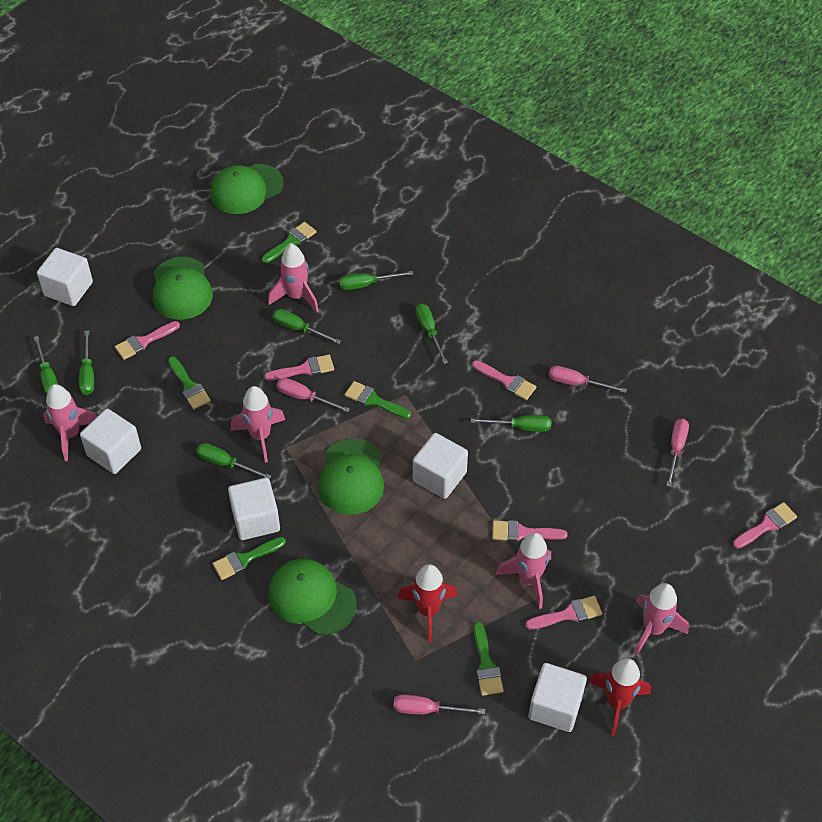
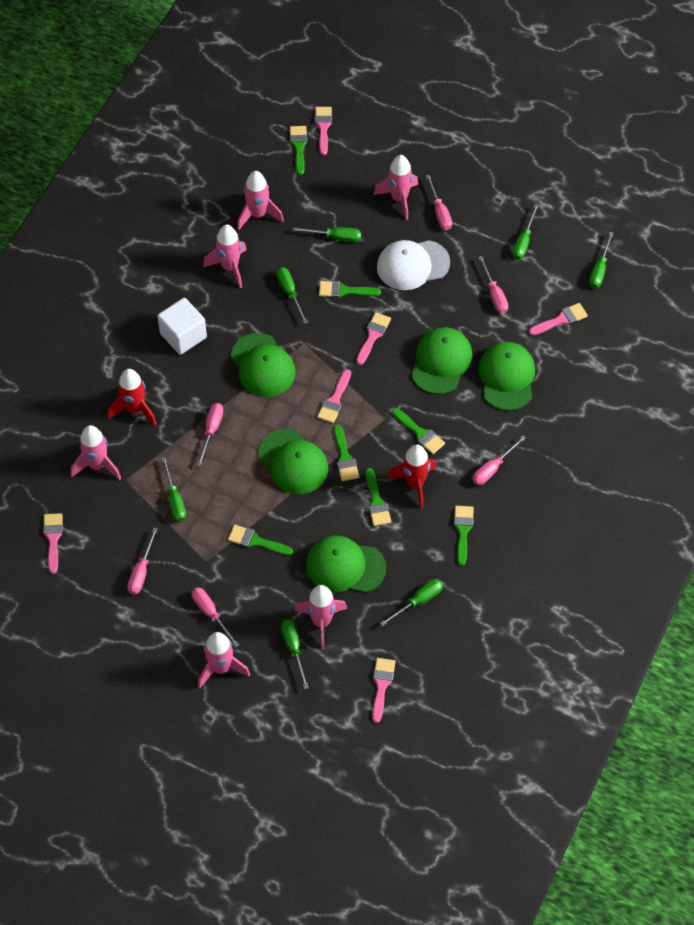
green brush: 5 -> 7
green cap: 4 -> 5
pink rocket: 5 -> 6
pink screwdriver: 4 -> 6
white cap: 0 -> 1
white cube: 5 -> 1

